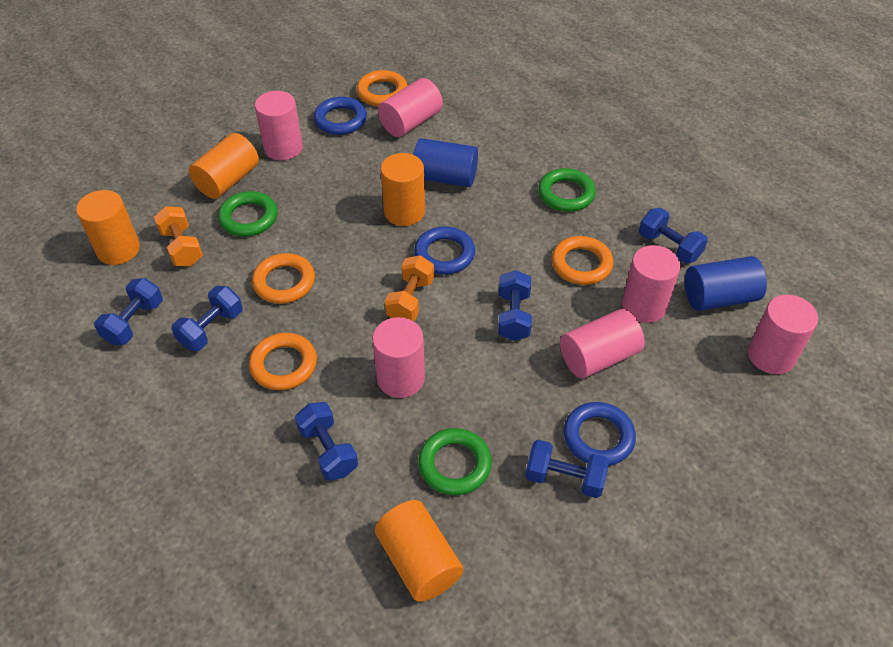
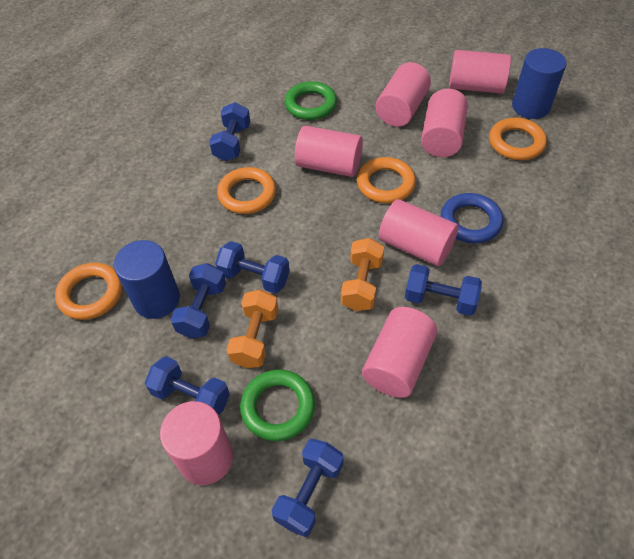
blue ring: 3 -> 1
green ring: 3 -> 2
orange cylinder: 4 -> 0
pink cylinder: 6 -> 7

